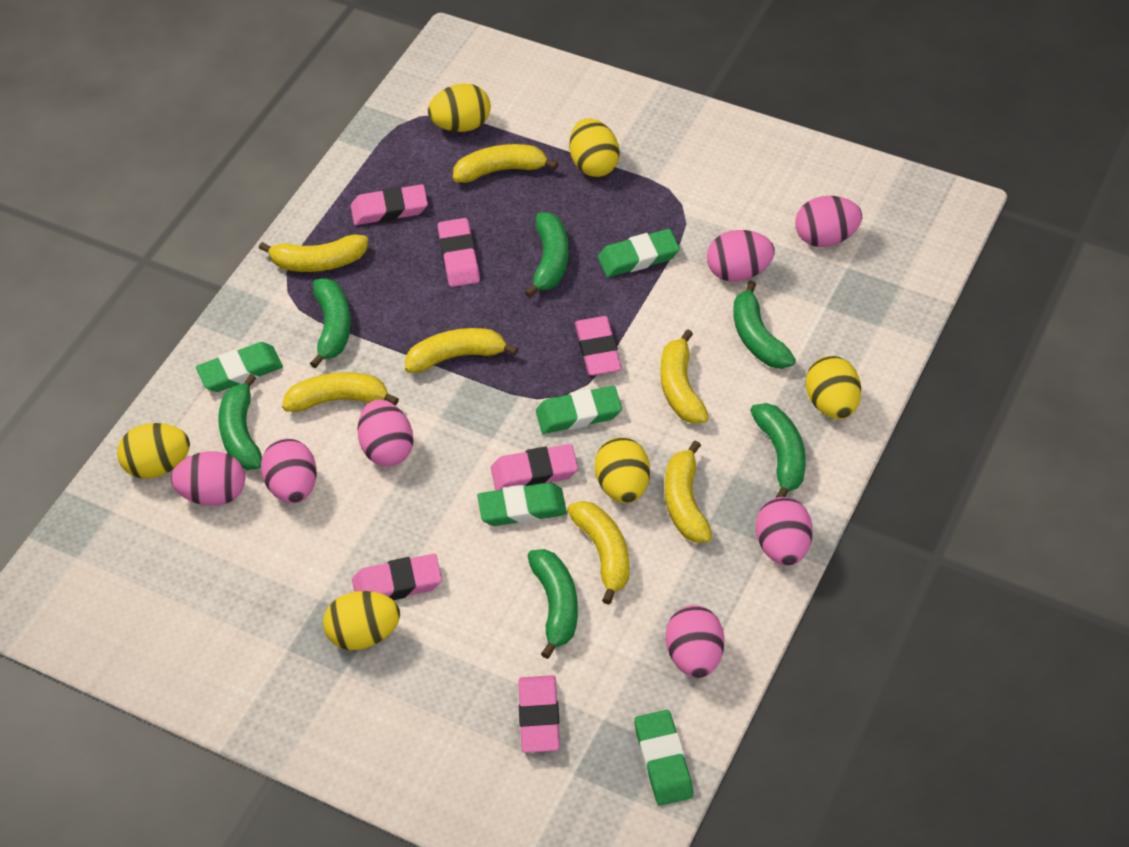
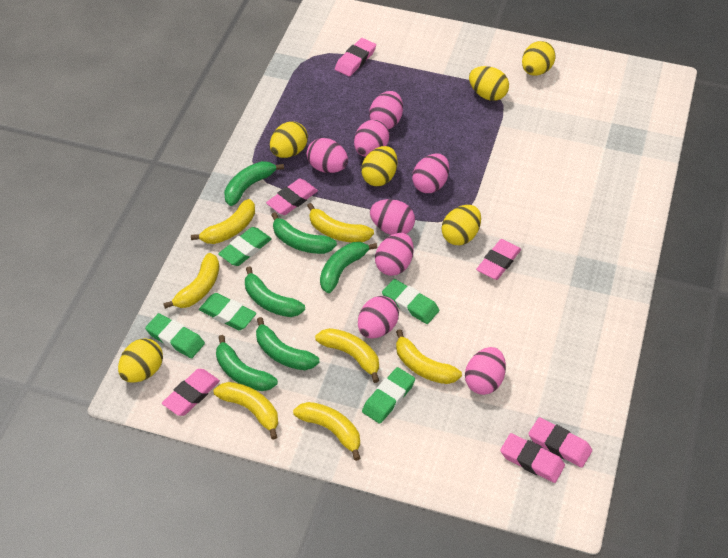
pink egg: 7 -> 8

